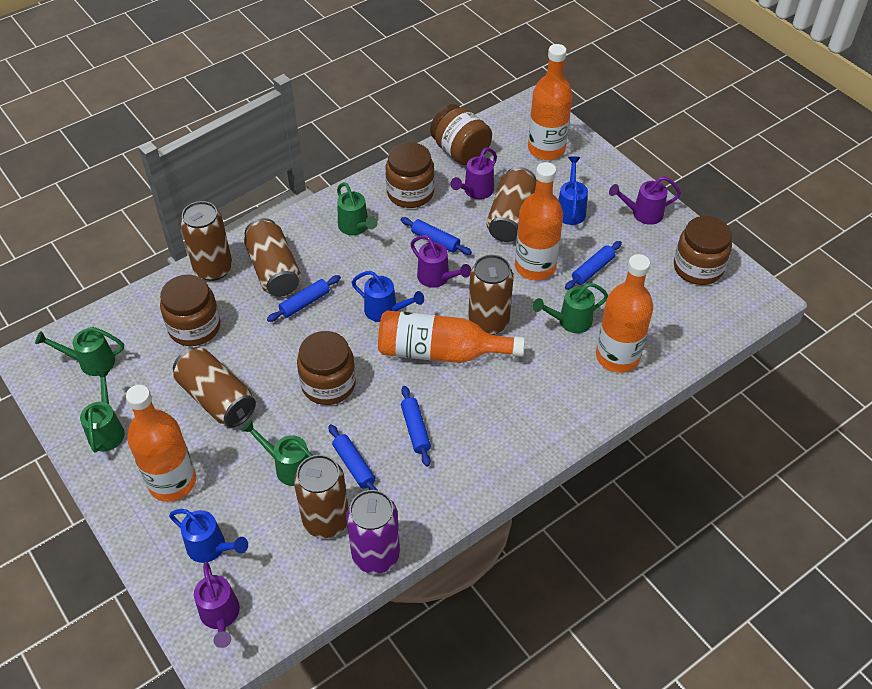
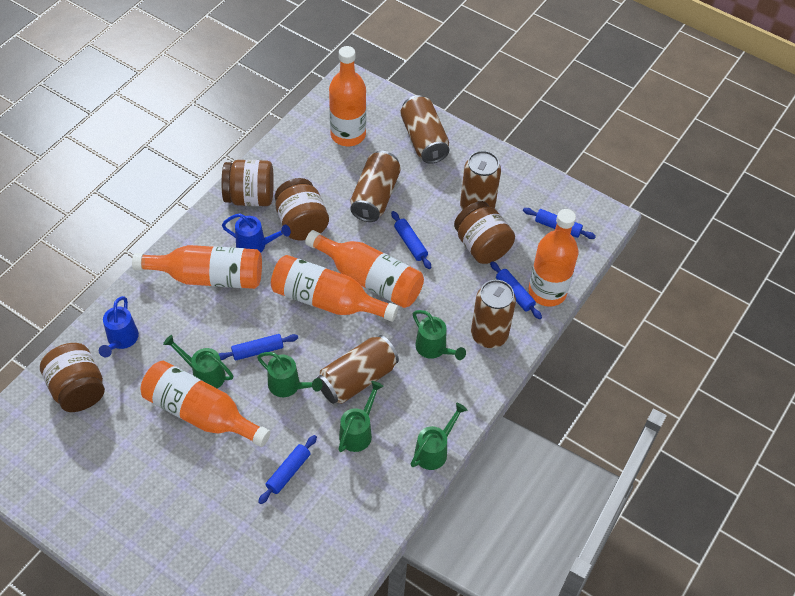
blue watering can: 3 -> 2
brown can: 6 -> 5
brown jar: 5 -> 4
orange bottle: 5 -> 6
purple can: 1 -> 0
purple watering can: 4 -> 0

